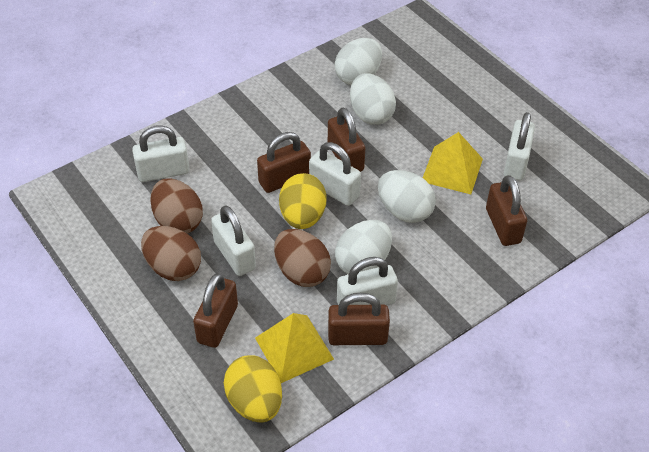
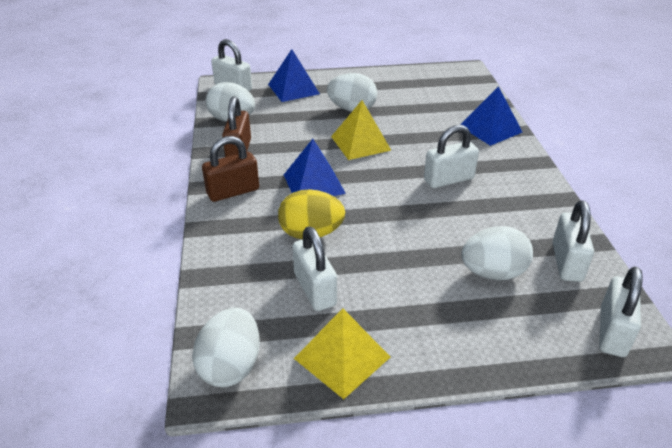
blue pyramid: 0 -> 3
brown egg: 3 -> 0
brown padlock: 5 -> 2
yellow egg: 2 -> 1

